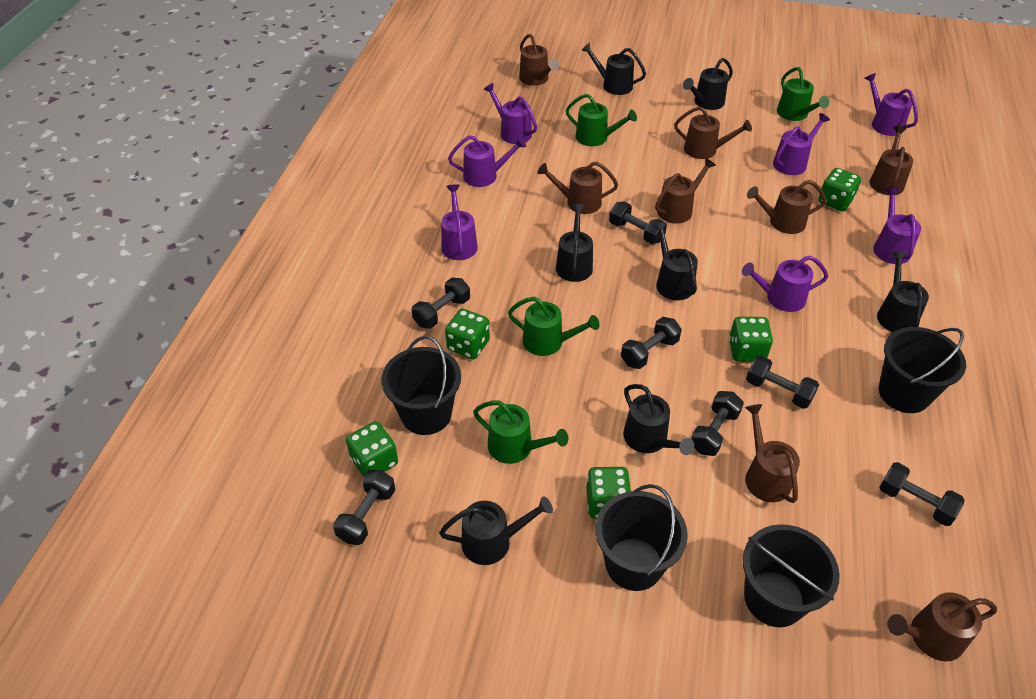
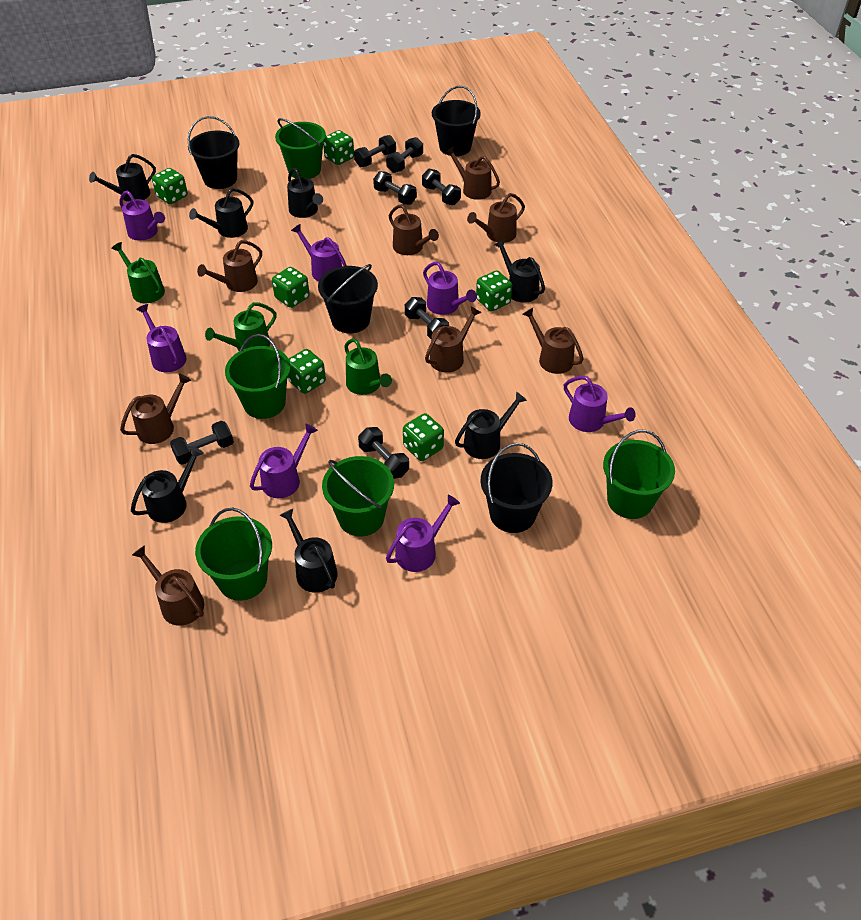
green bucket: 0 -> 5
green dice: 5 -> 6
green watering can: 4 -> 3

